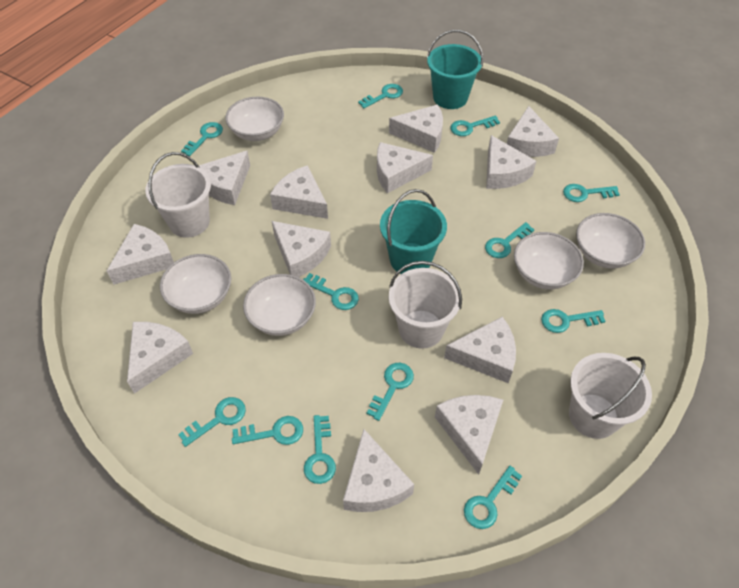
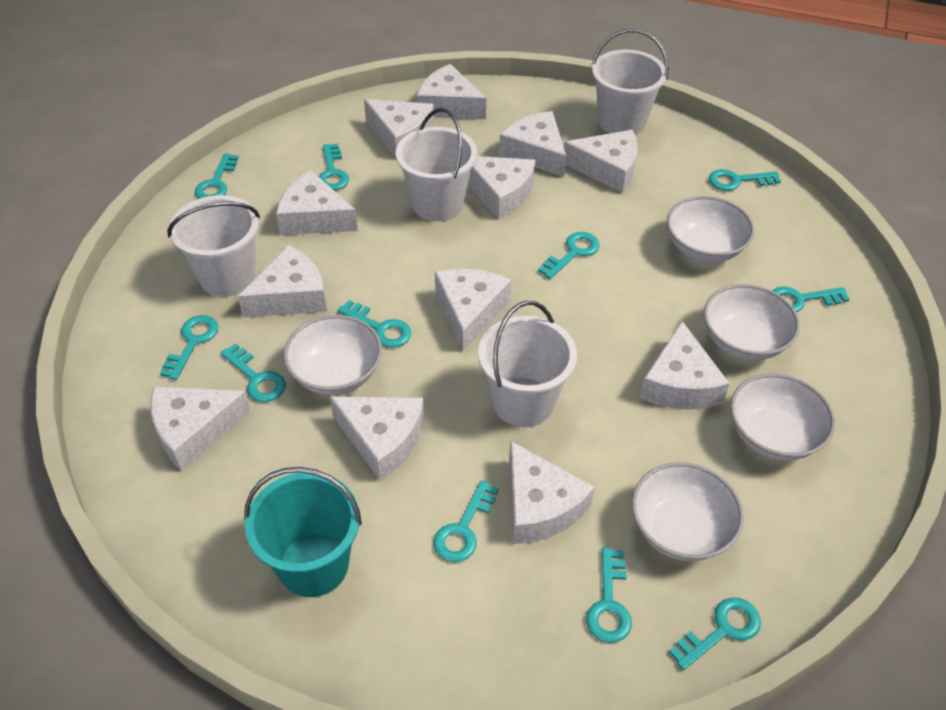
turquoise bucket: 2 -> 1
turquoise key: 12 -> 11
white bucket: 3 -> 4

